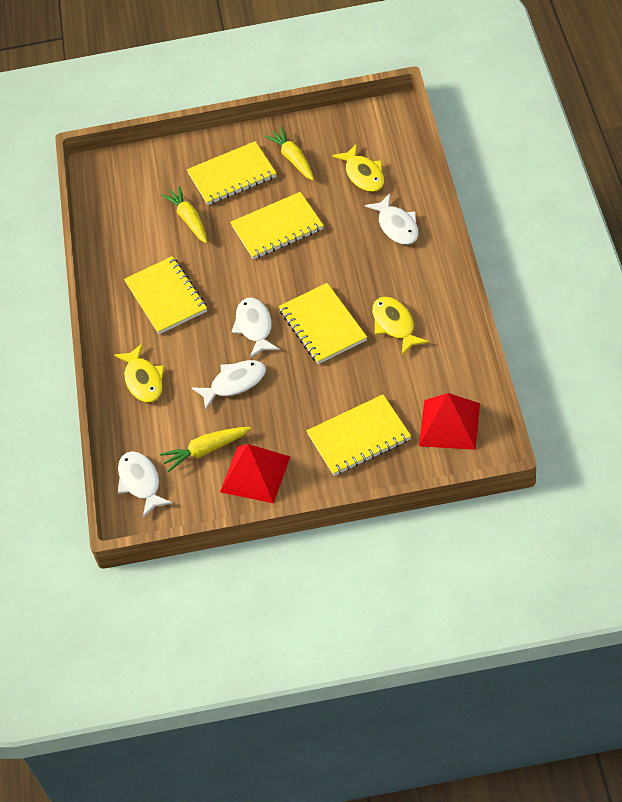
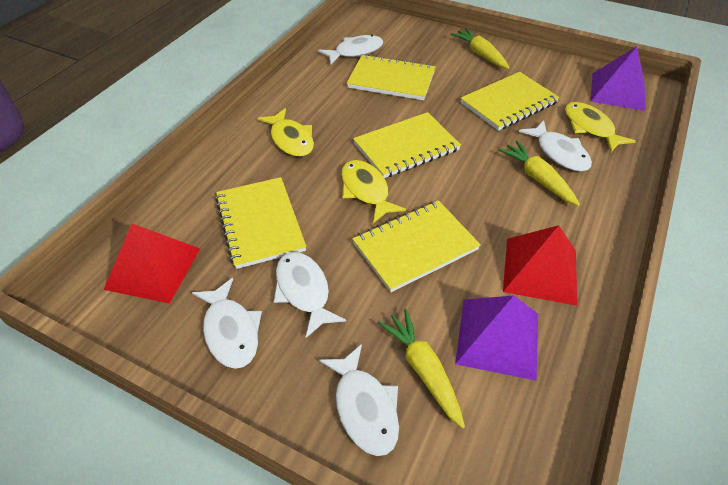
purple pyramid: 0 -> 2
white fish: 4 -> 5

